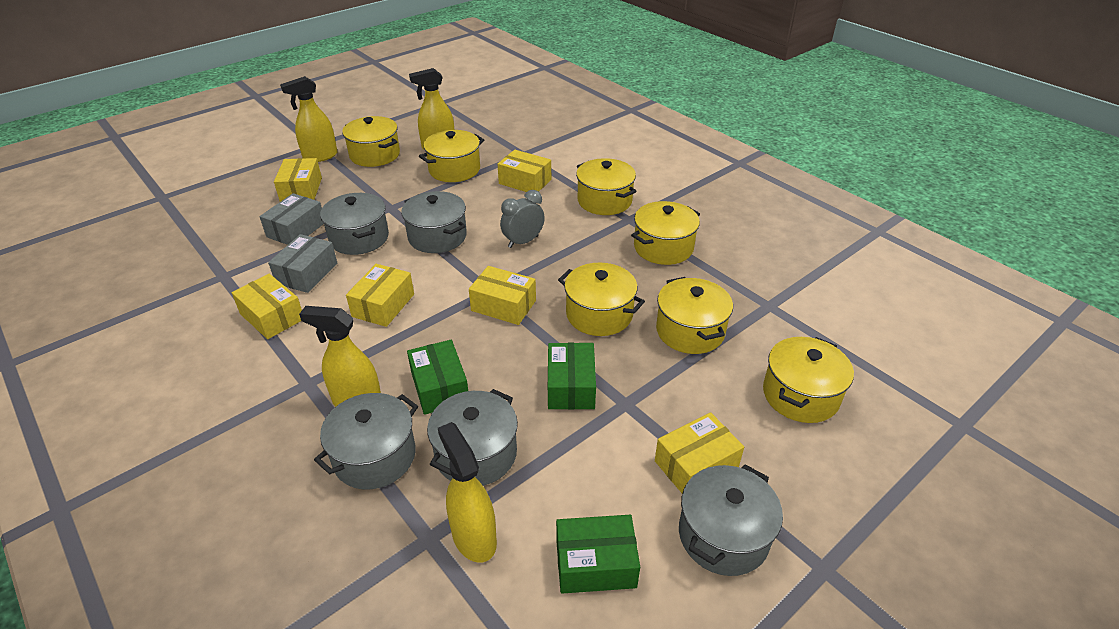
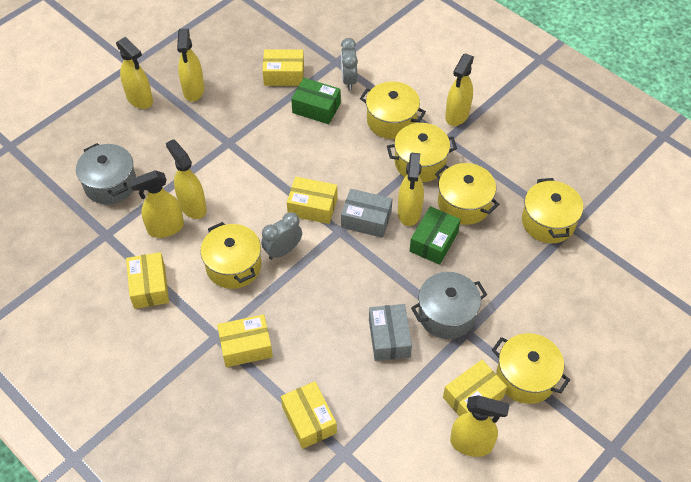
green box: 3 -> 2
grey clock: 1 -> 2
grey pot: 5 -> 2
yellow pot: 7 -> 6
yellow spray bottle: 4 -> 7

